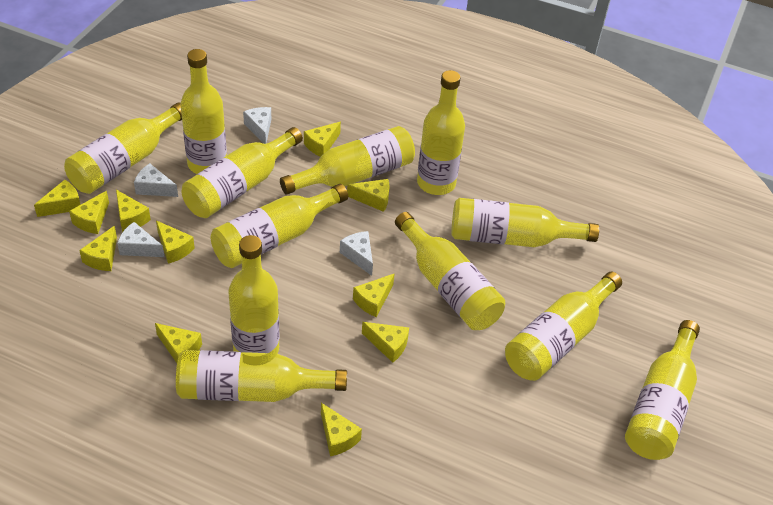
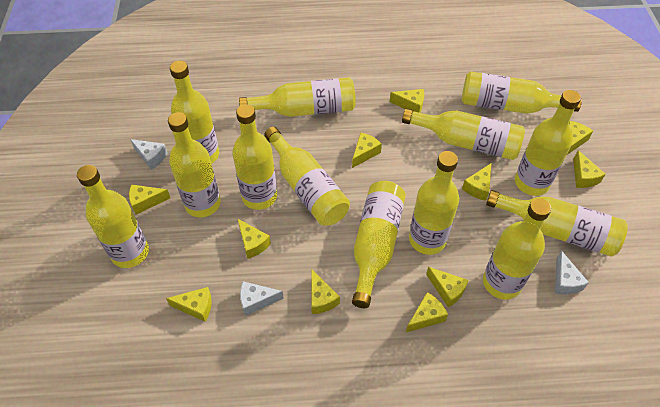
white cheese: 4 -> 3
yellow bottle: 12 -> 13

